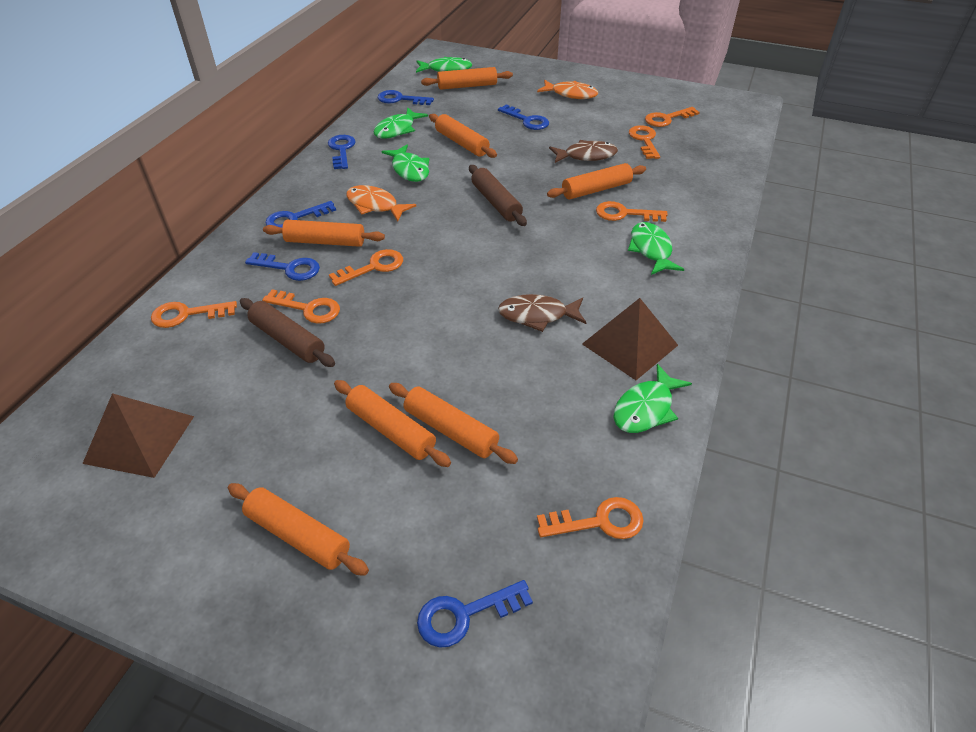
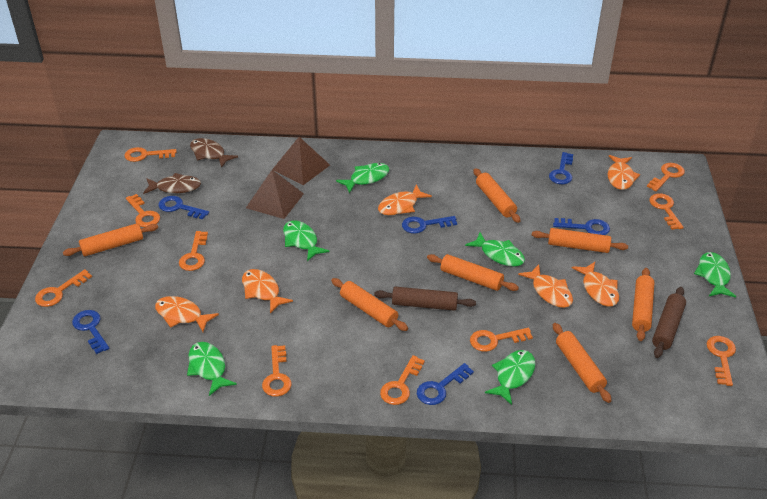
green fish: 5 -> 6
orange fish: 2 -> 6
orange key: 7 -> 10

